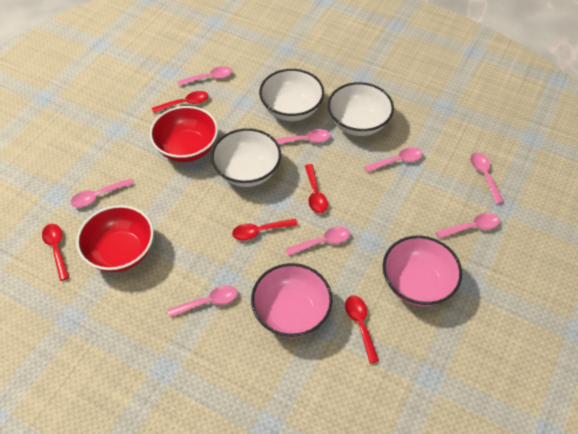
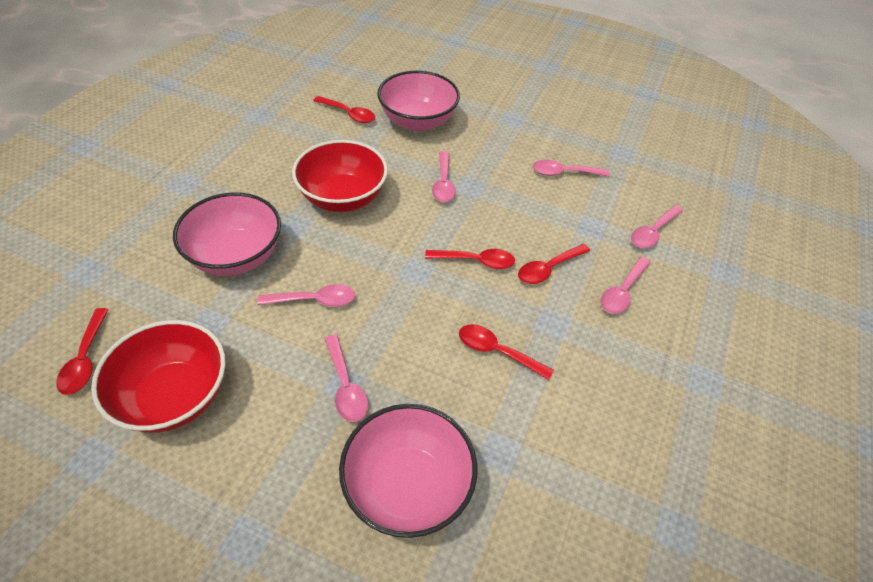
pink bowl: 2 -> 3
pink spoon: 8 -> 6
white bowl: 3 -> 0

